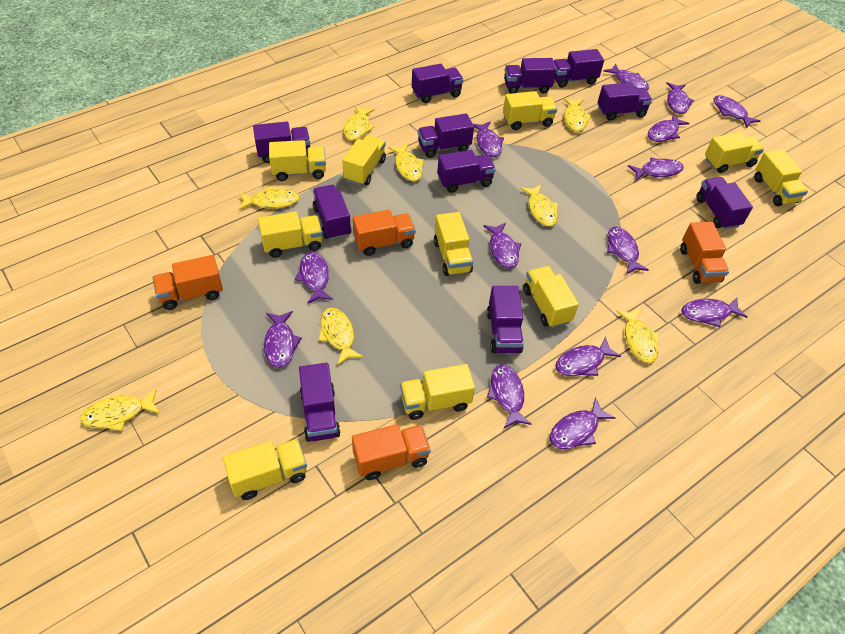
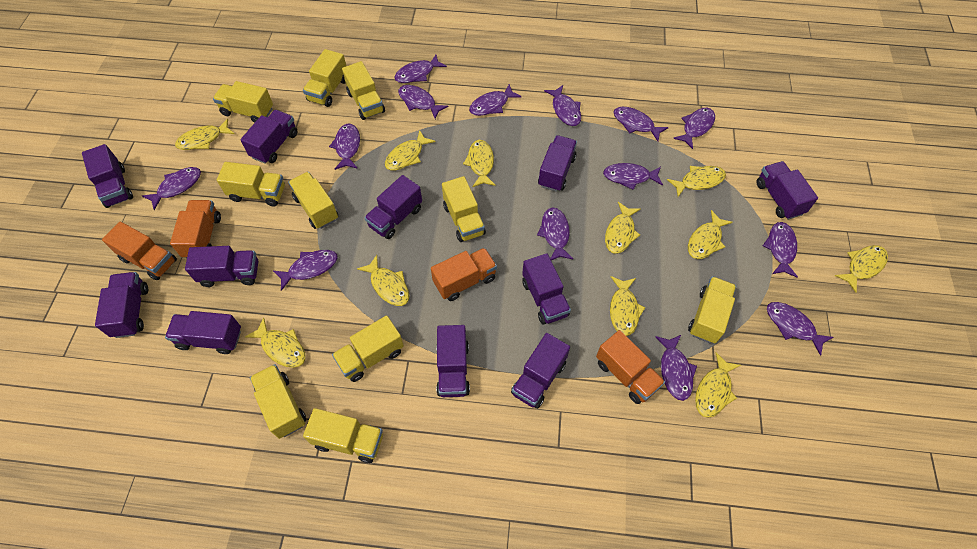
yellow fish: 8 -> 11

